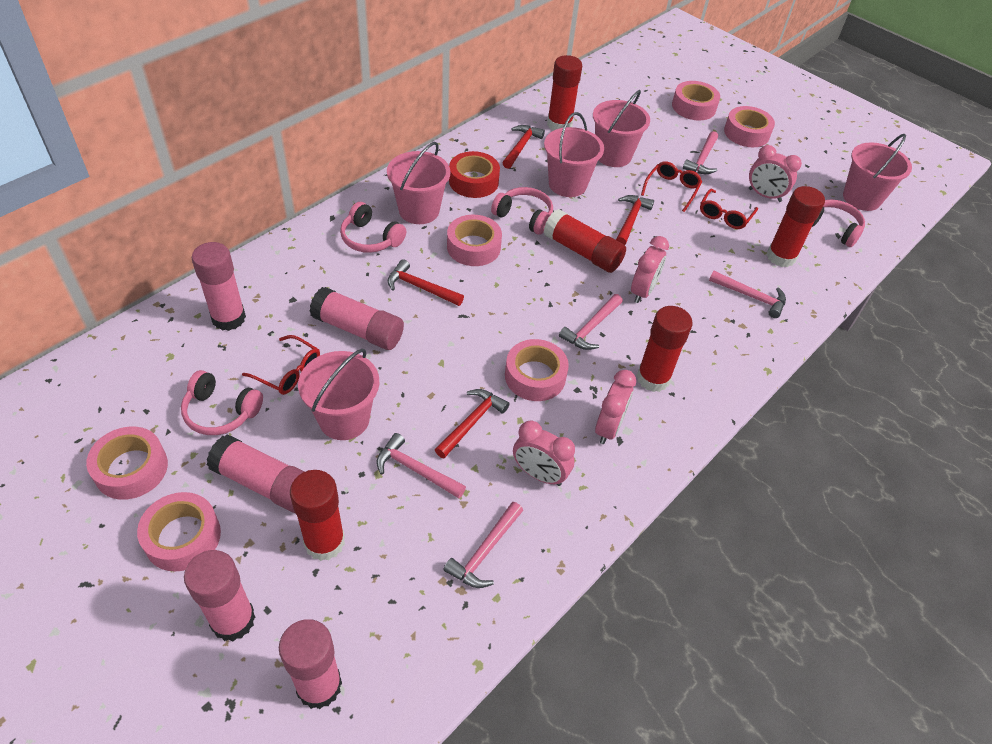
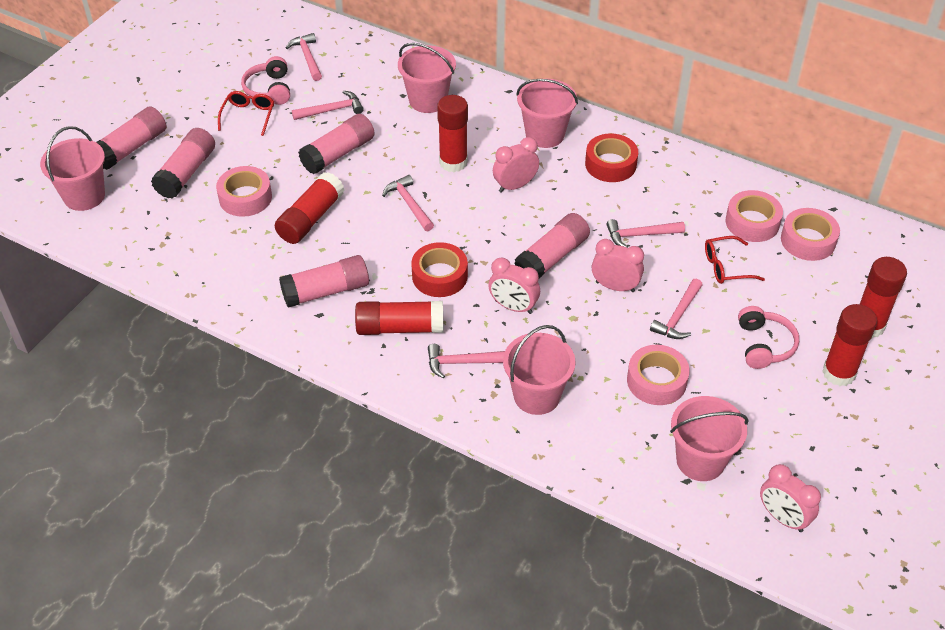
pink hammer: 5 -> 6
pink headphones: 4 -> 2
pink tape: 6 -> 4
red glasses: 3 -> 2
red hammer: 4 -> 0
red tape: 1 -> 2

